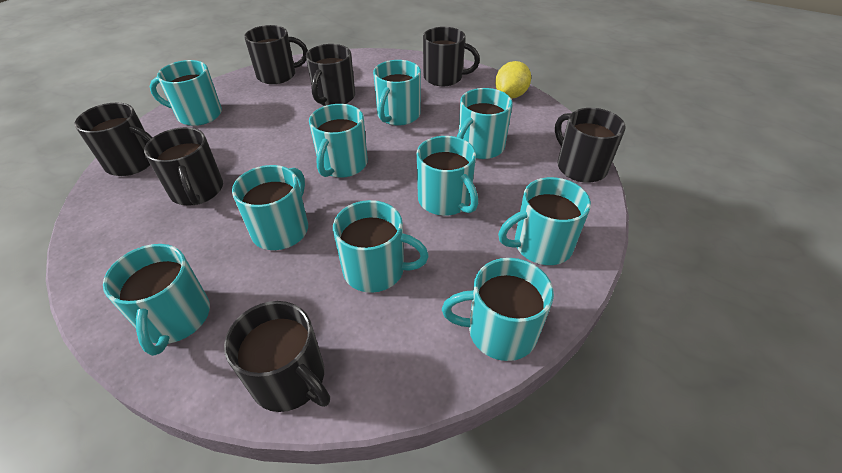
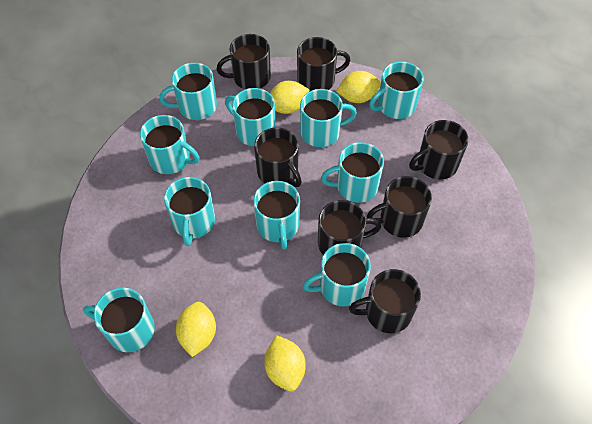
yellow lemon: 1 -> 4

